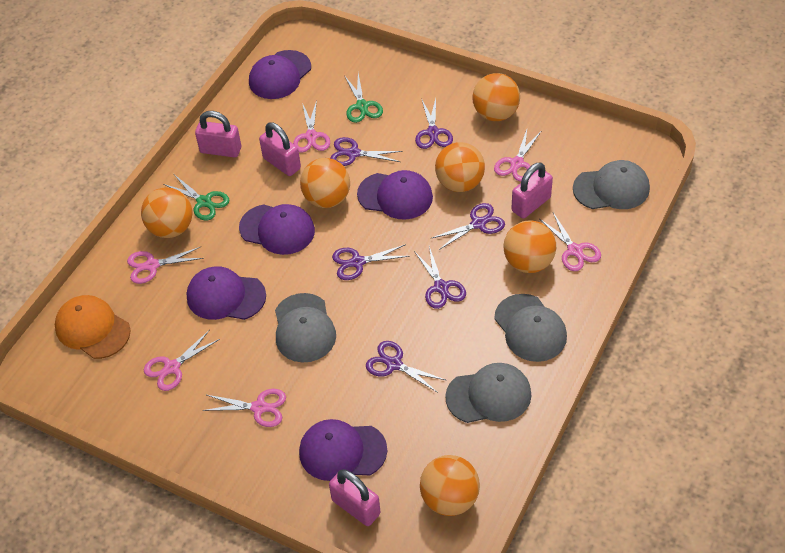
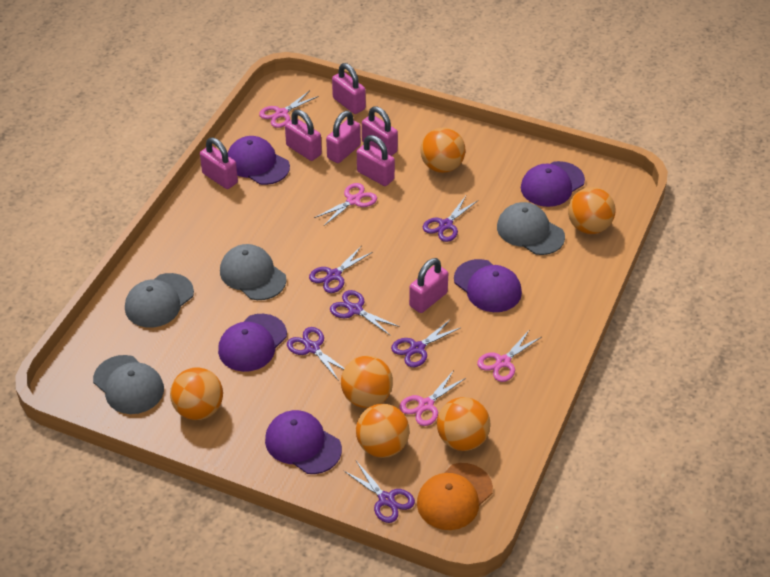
green scissors: 2 -> 0
pink padlock: 4 -> 7
pink scissors: 6 -> 4

